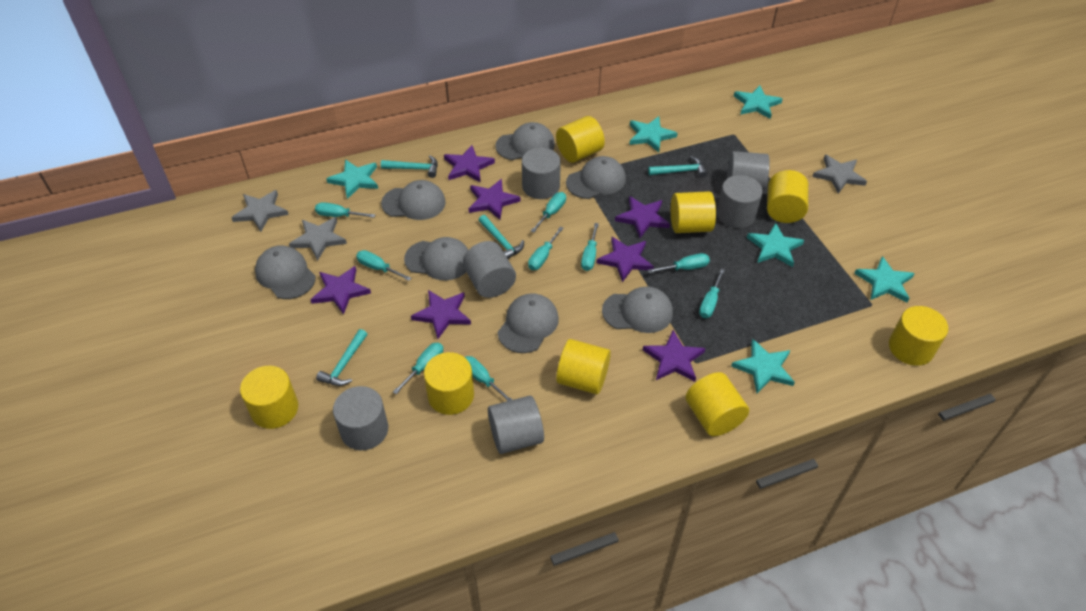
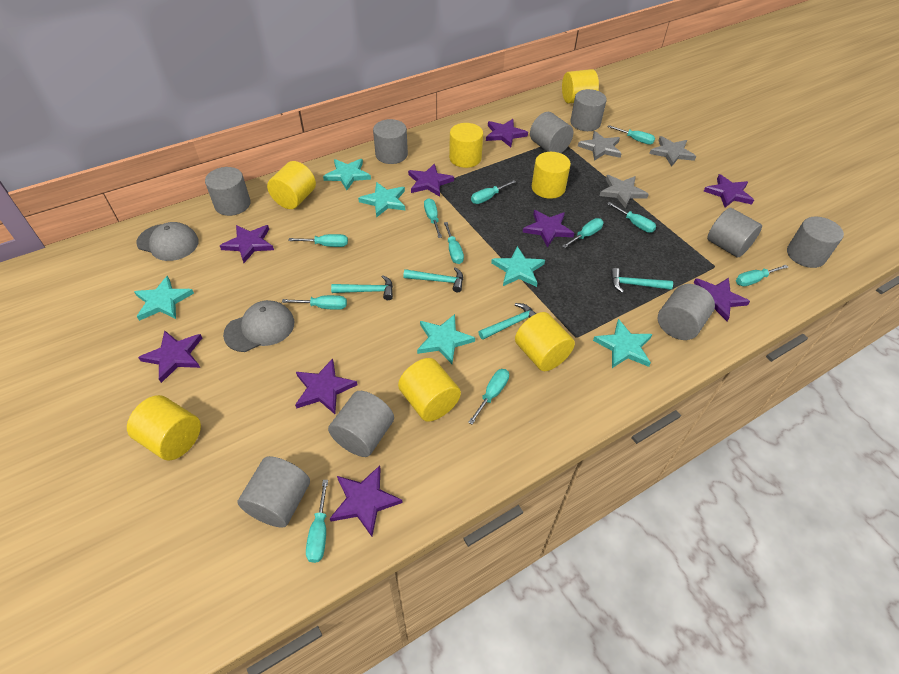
grey cap: 7 -> 2
grey cylinder: 6 -> 9
purple star: 7 -> 9
turquoise screwdriver: 9 -> 11
yellow cylinder: 8 -> 7

